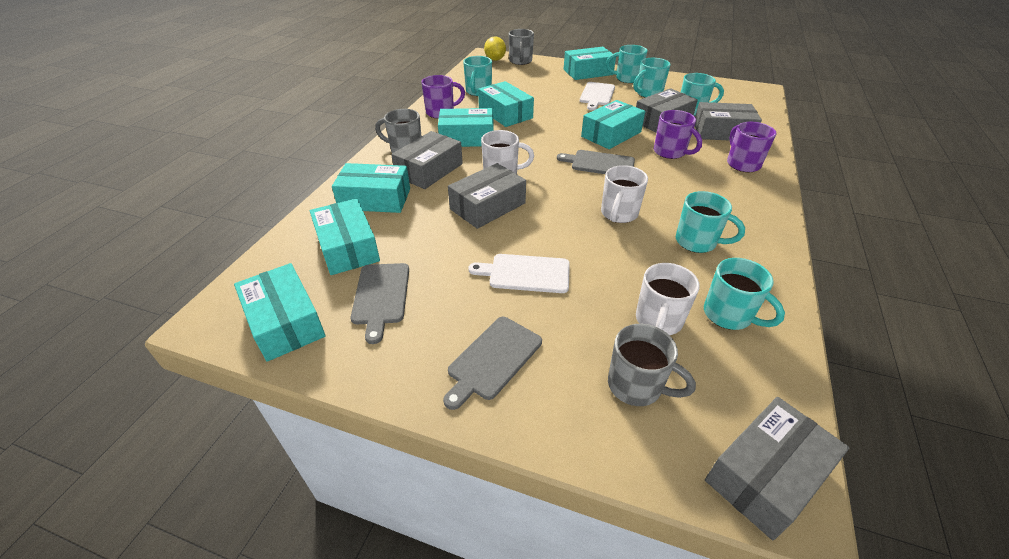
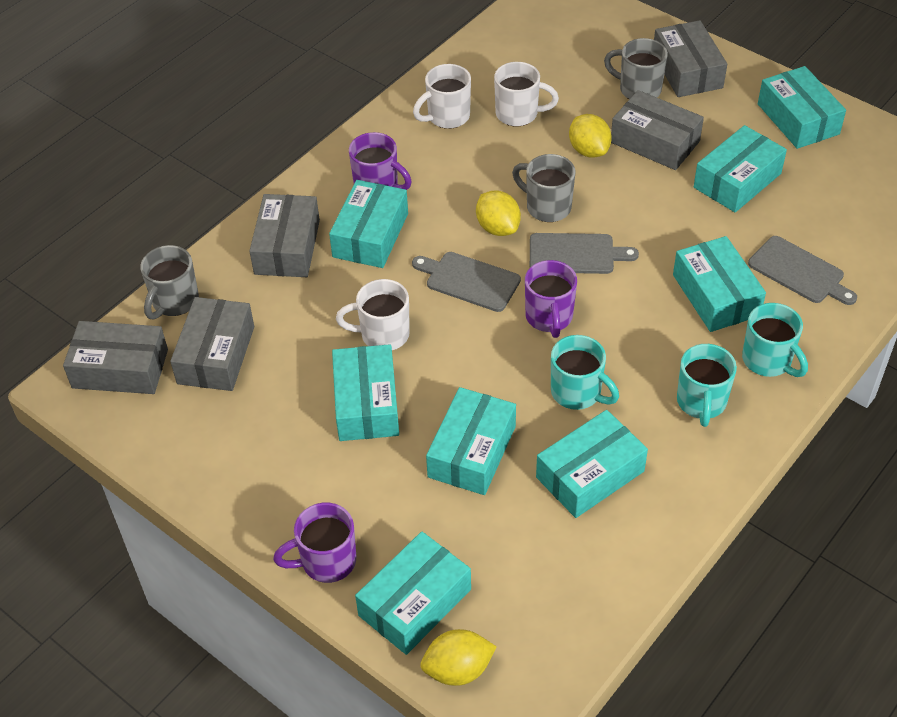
turquoise box: 7 -> 8
turquoise mug: 6 -> 3
white cutting board: 2 -> 0
yellow lemon: 1 -> 3

